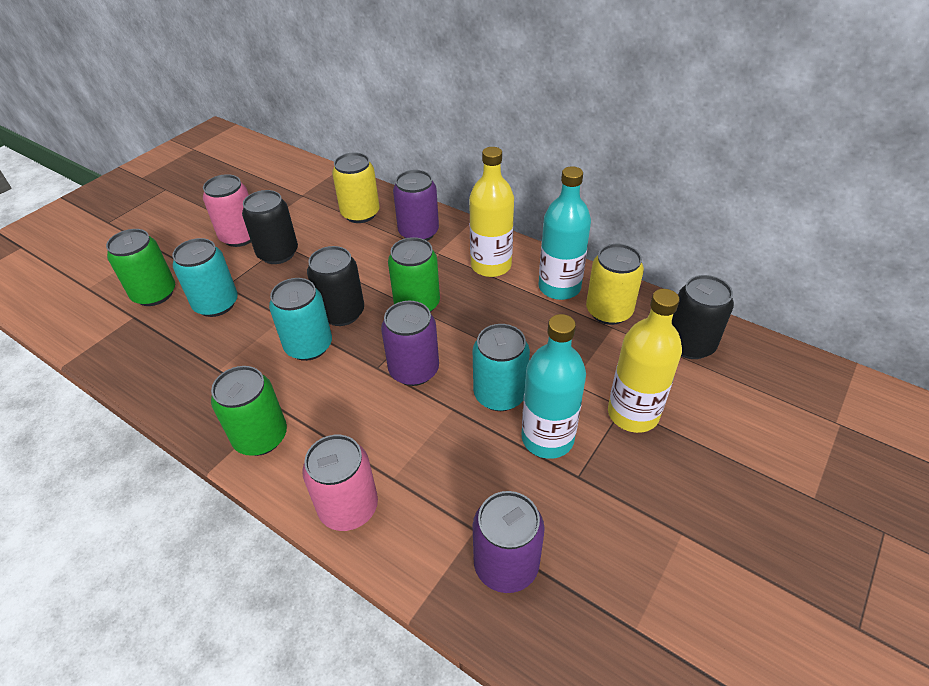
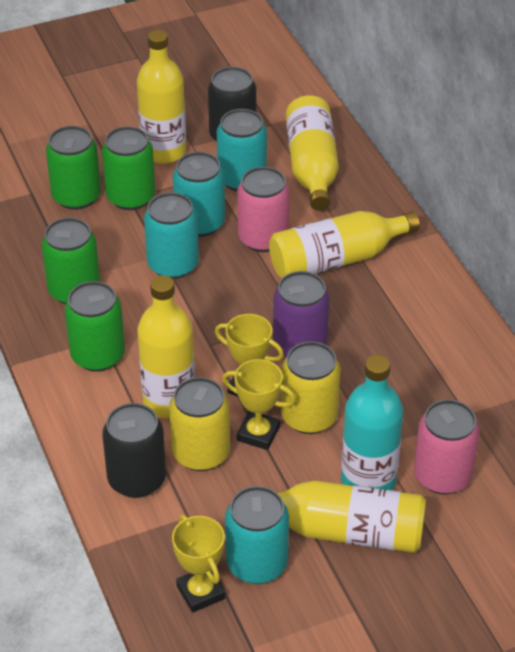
black can: 3 -> 2
green can: 3 -> 4
purple can: 3 -> 1
turquoise bottle: 2 -> 1
turquoise can: 3 -> 4
yellow bottle: 2 -> 5
yellow trophy: 0 -> 3

